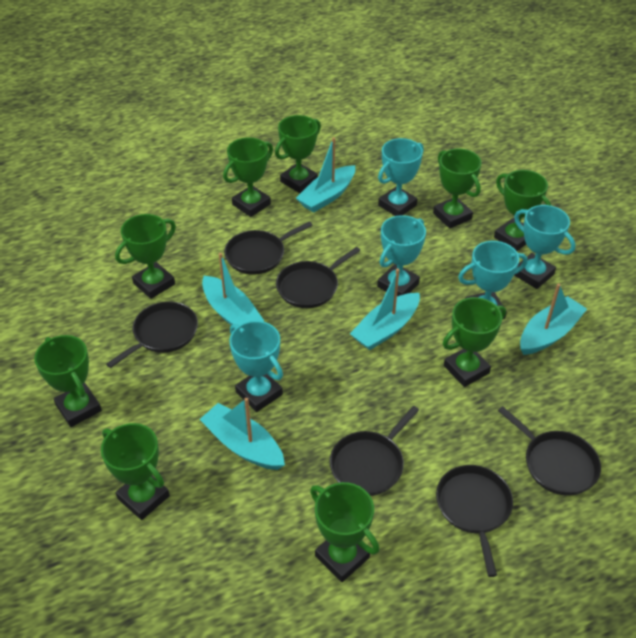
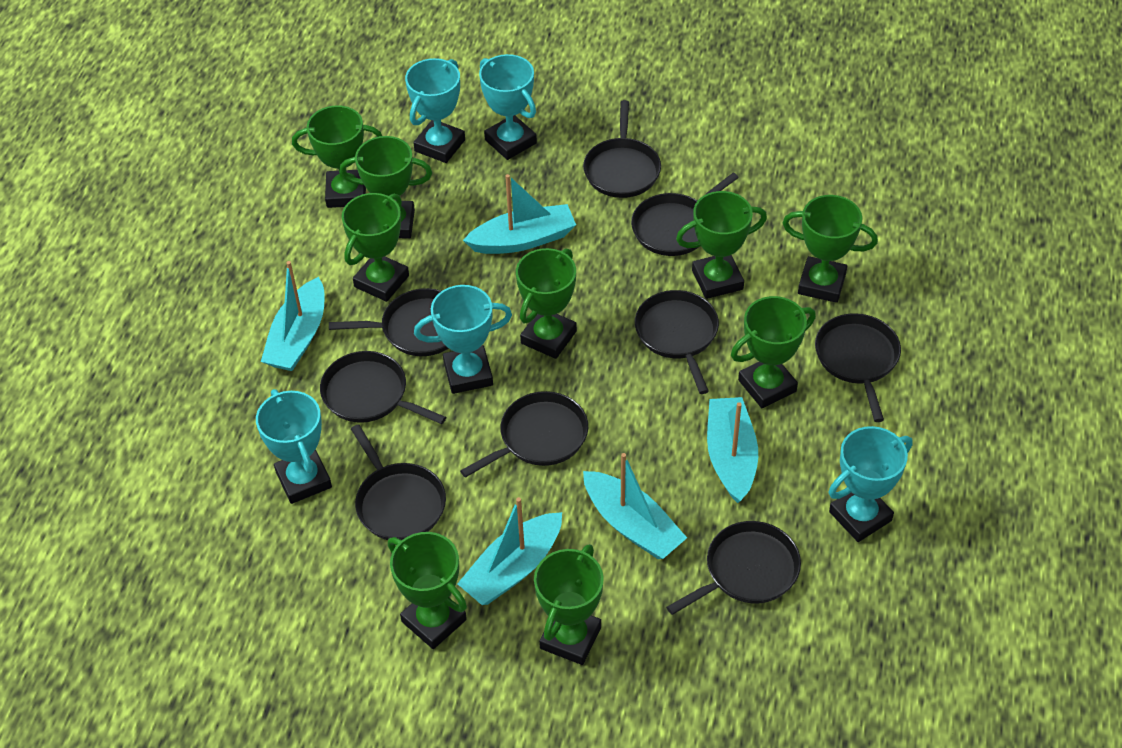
black pan: 6 -> 9

